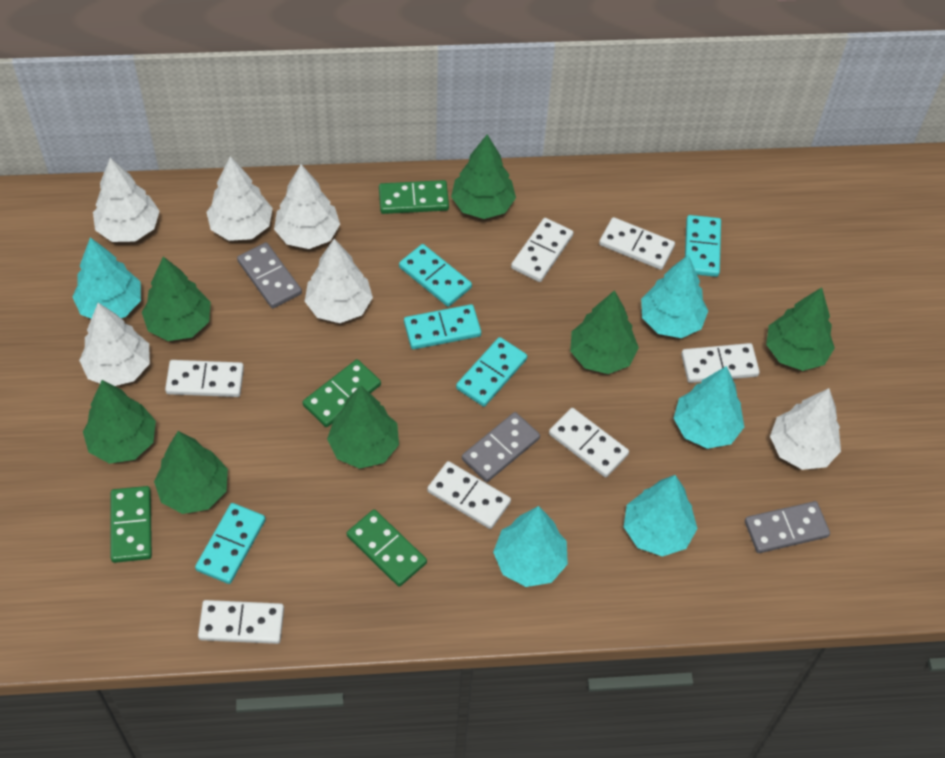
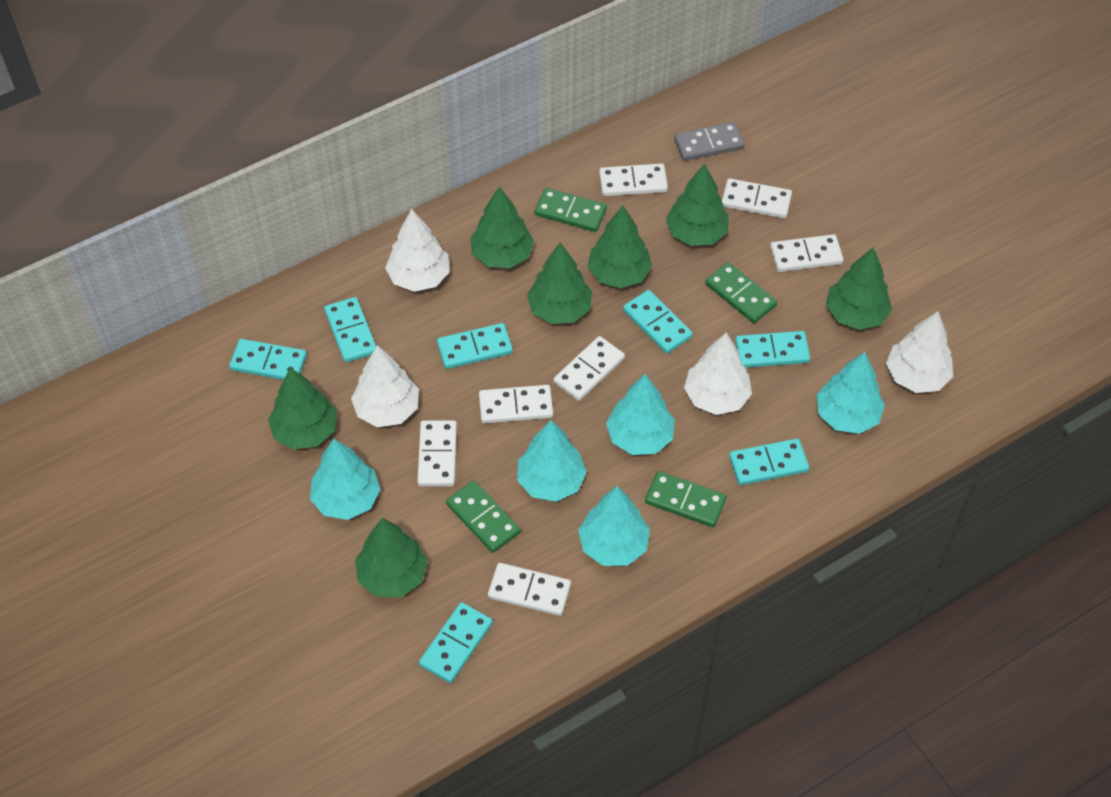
grey domino: 3 -> 1
turquoise domino: 5 -> 7
white tree: 6 -> 4

